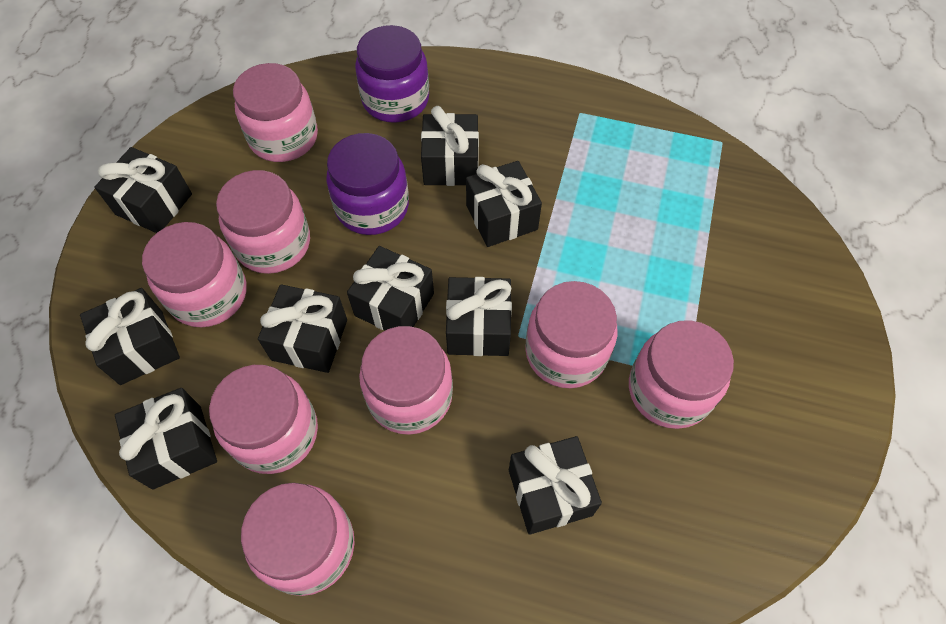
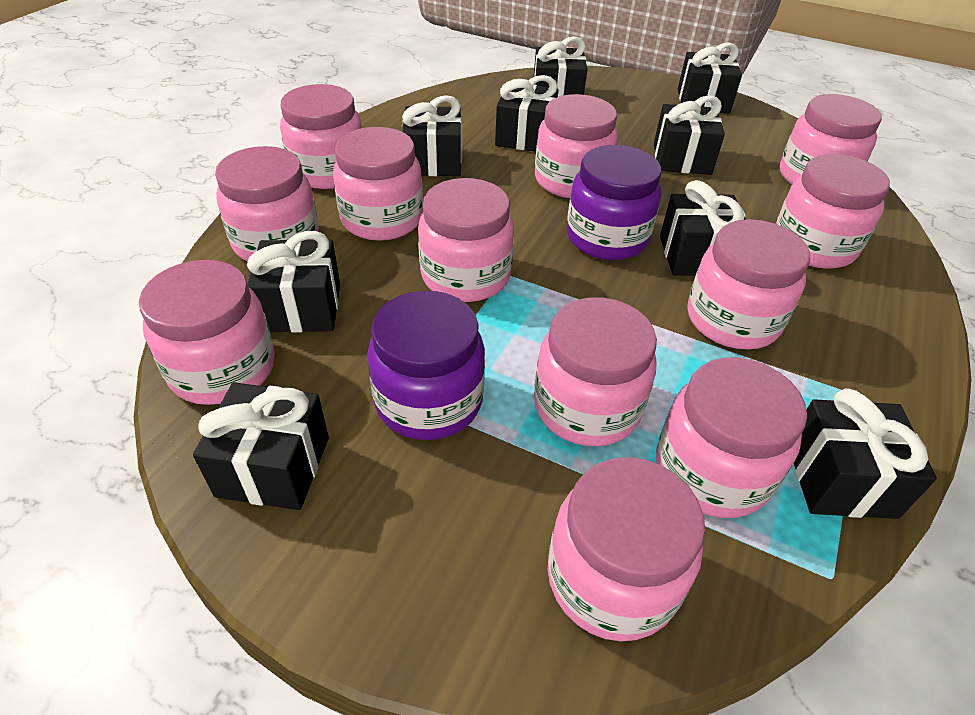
pink jar: 8 -> 12

